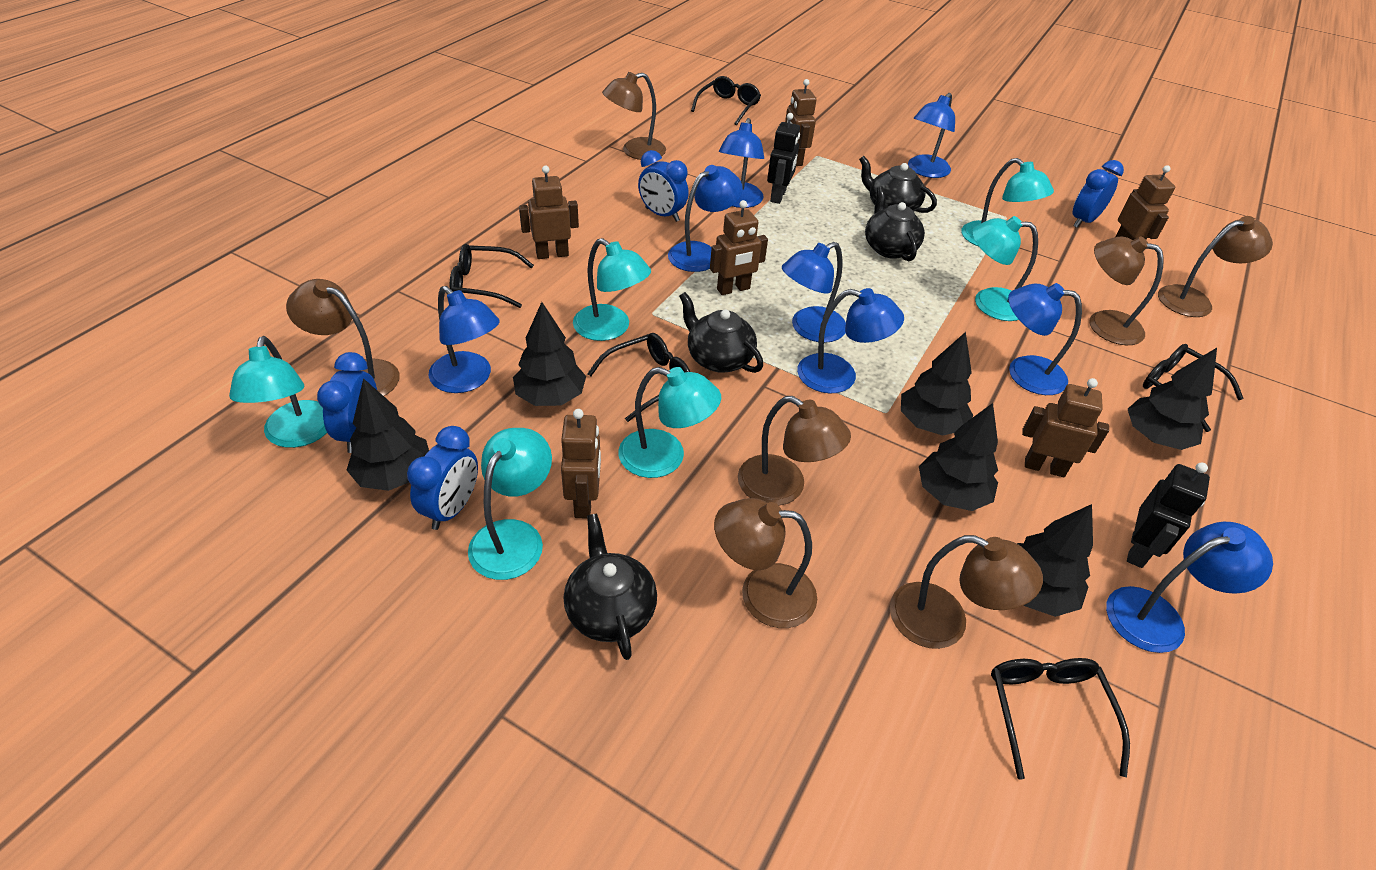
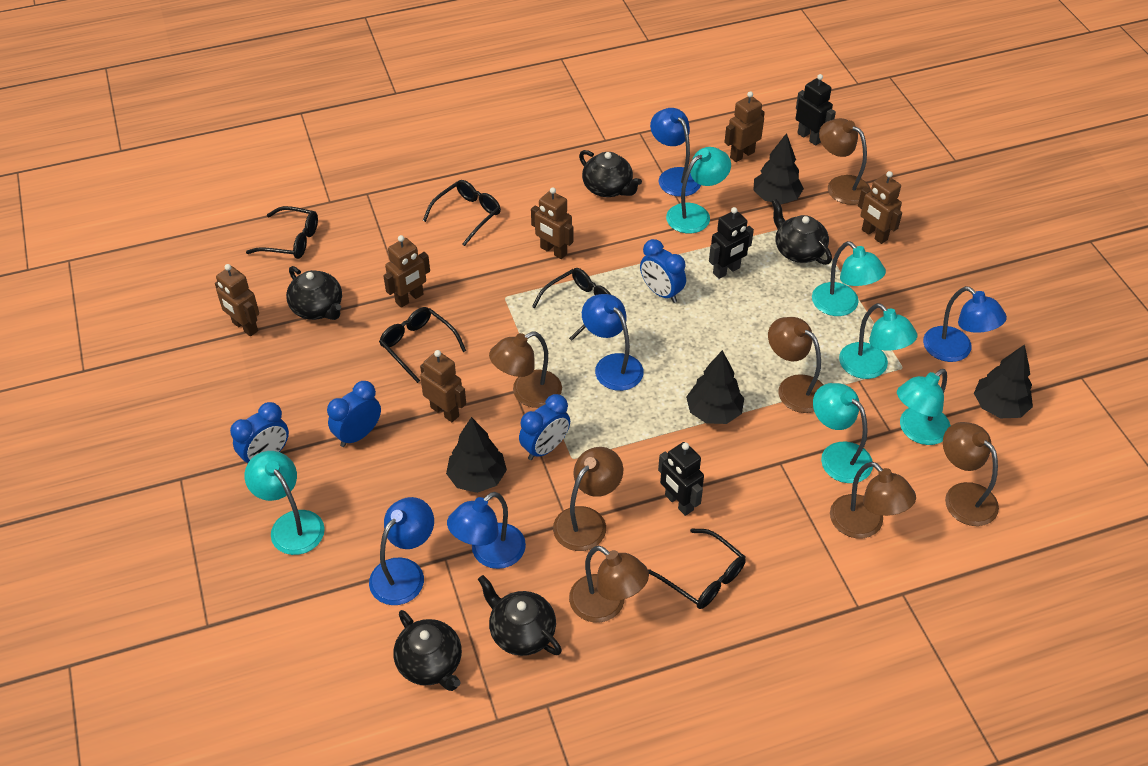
black robot: 2 -> 3
black teapot: 4 -> 5
black tree: 6 -> 4
blue lamp: 8 -> 5

